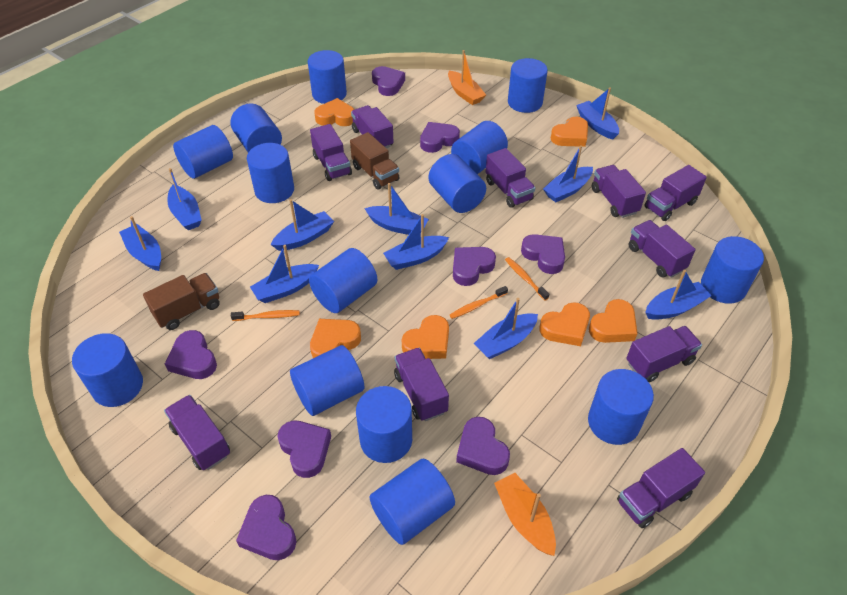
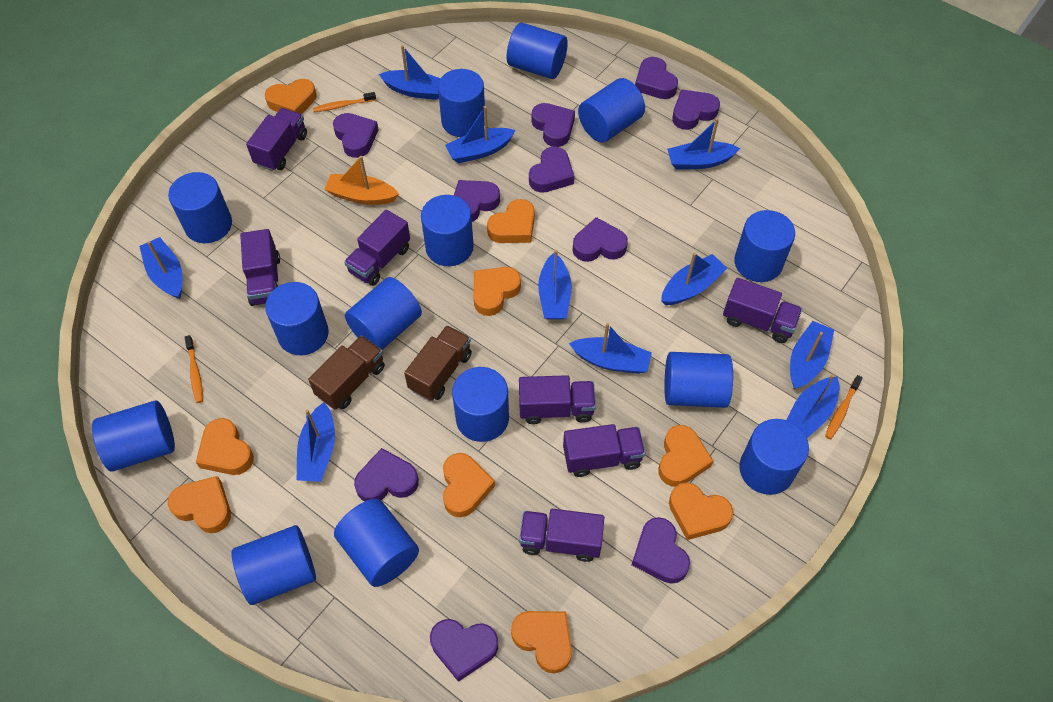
orange boat: 2 -> 1
orange heart: 6 -> 9
purple heart: 8 -> 10
purple truck: 10 -> 7

